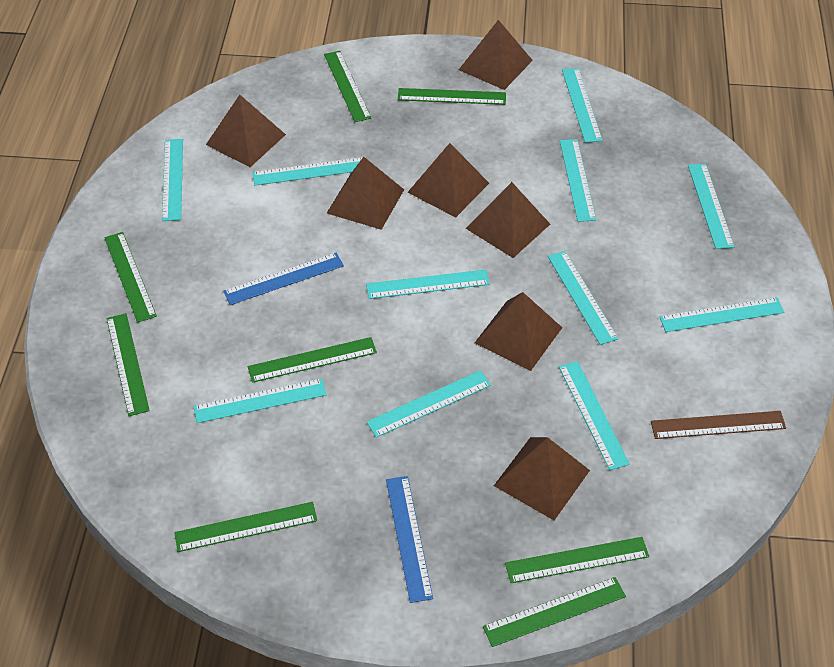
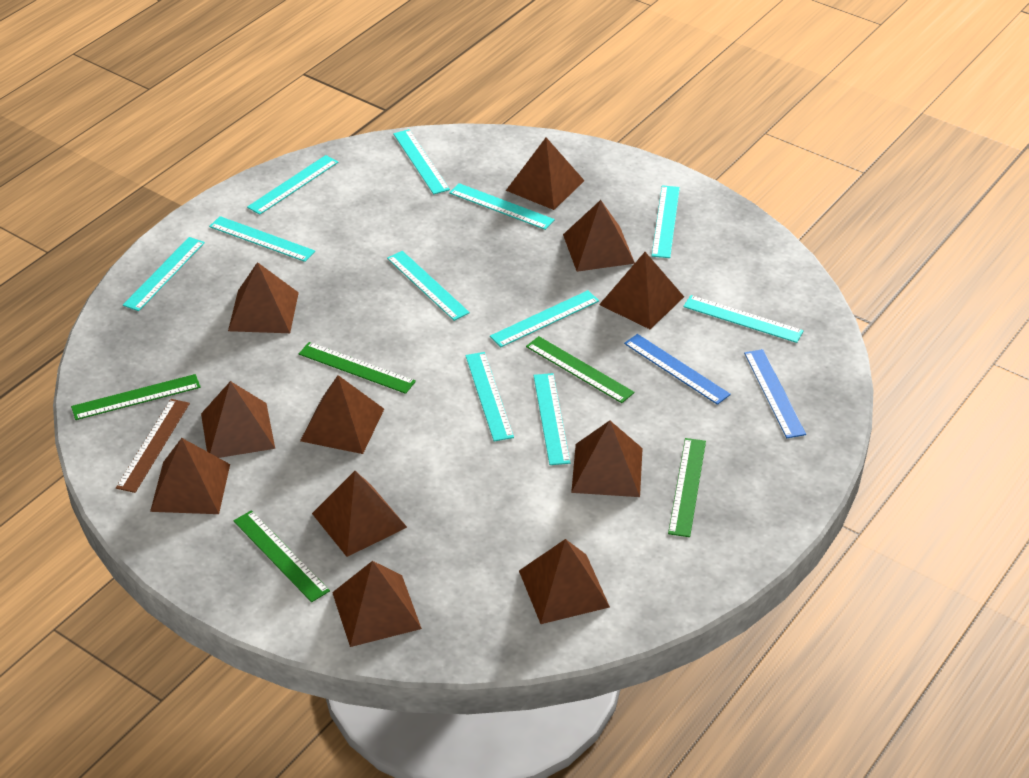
brown pyramid: 7 -> 11
green ruler: 8 -> 5

